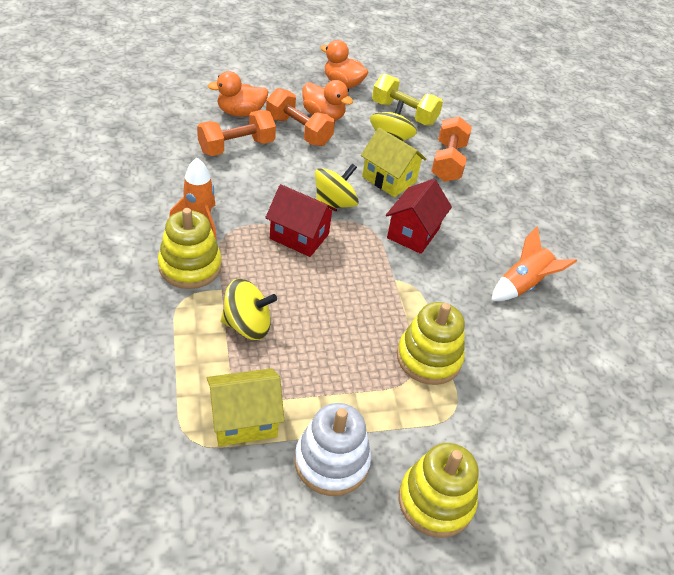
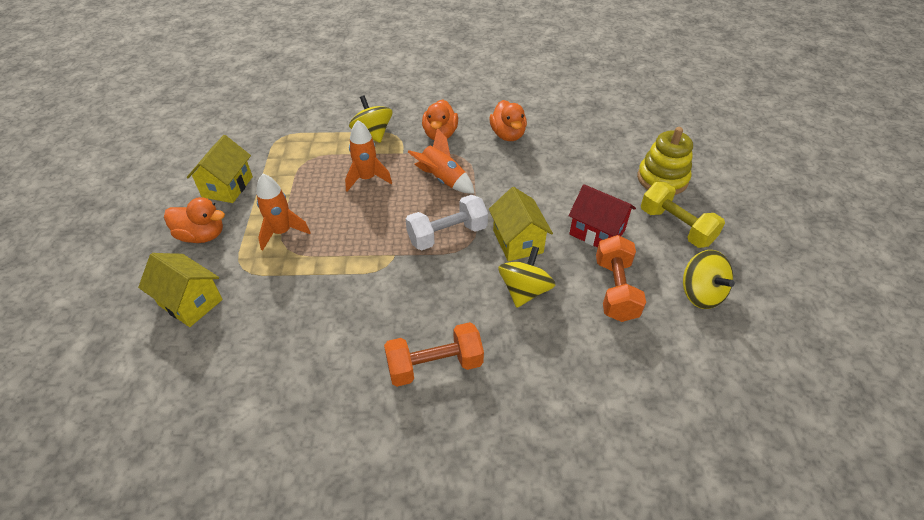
orange dumbbell: 3 -> 2
orange rocket: 2 -> 3
red house: 2 -> 1
white dumbbell: 0 -> 1
white stacking toy: 1 -> 0
yellow house: 2 -> 3
yellow stacking toy: 3 -> 1

